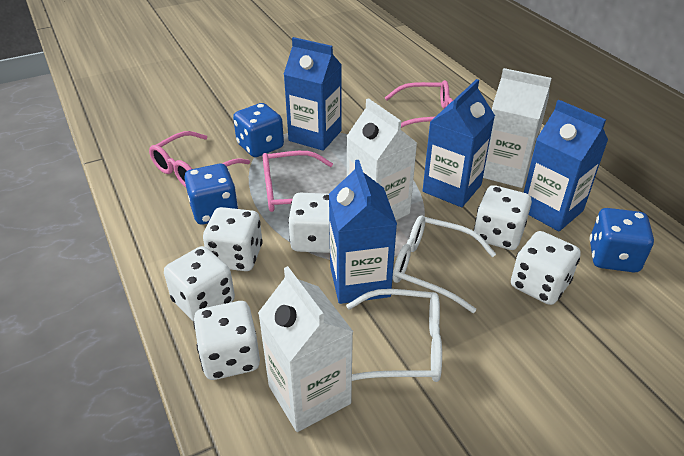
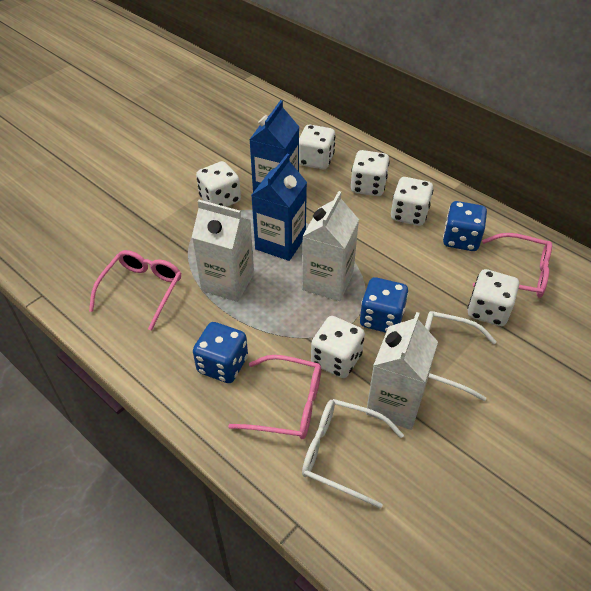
blue carton: 4 -> 2

